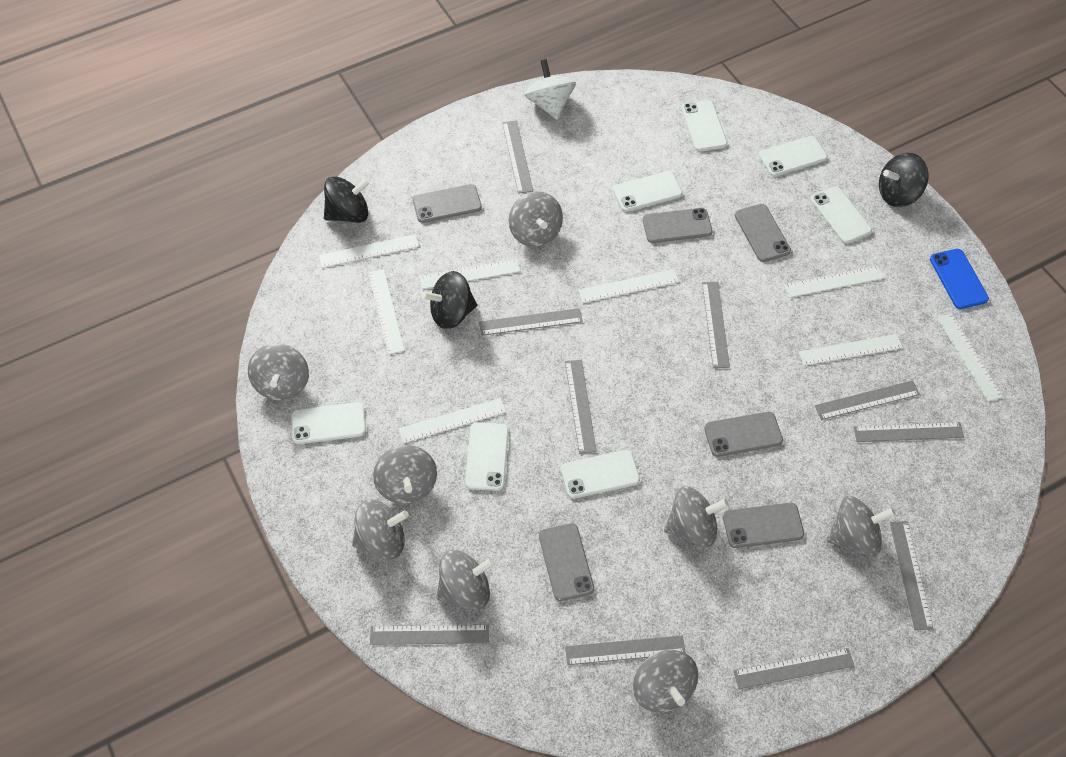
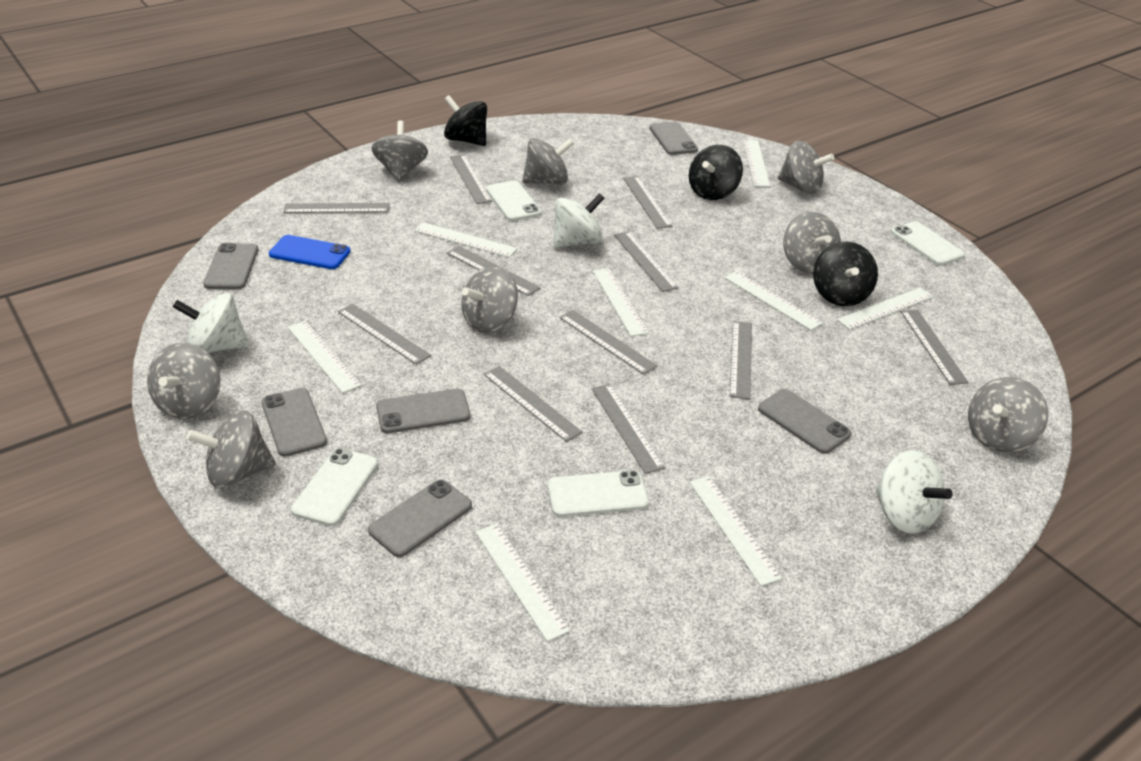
grey ruler: 10 -> 11
white phone: 7 -> 4
white spinning top: 1 -> 3

